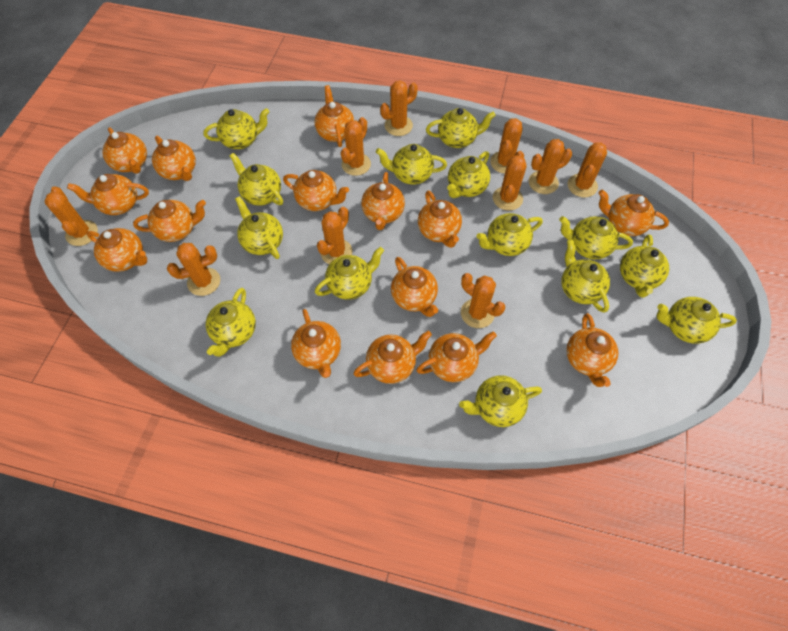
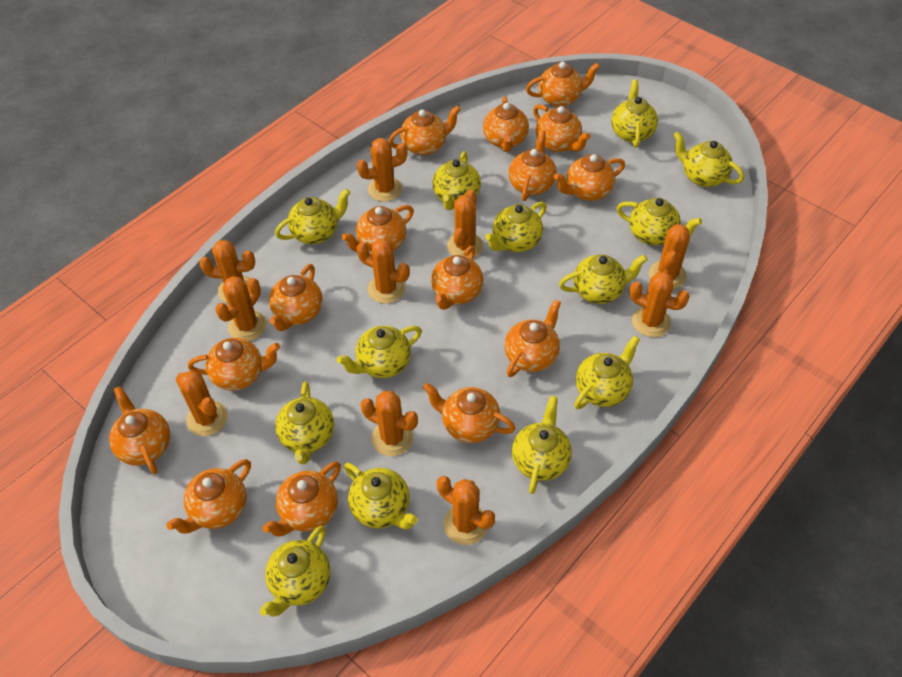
yellow teapot: 14 -> 13

